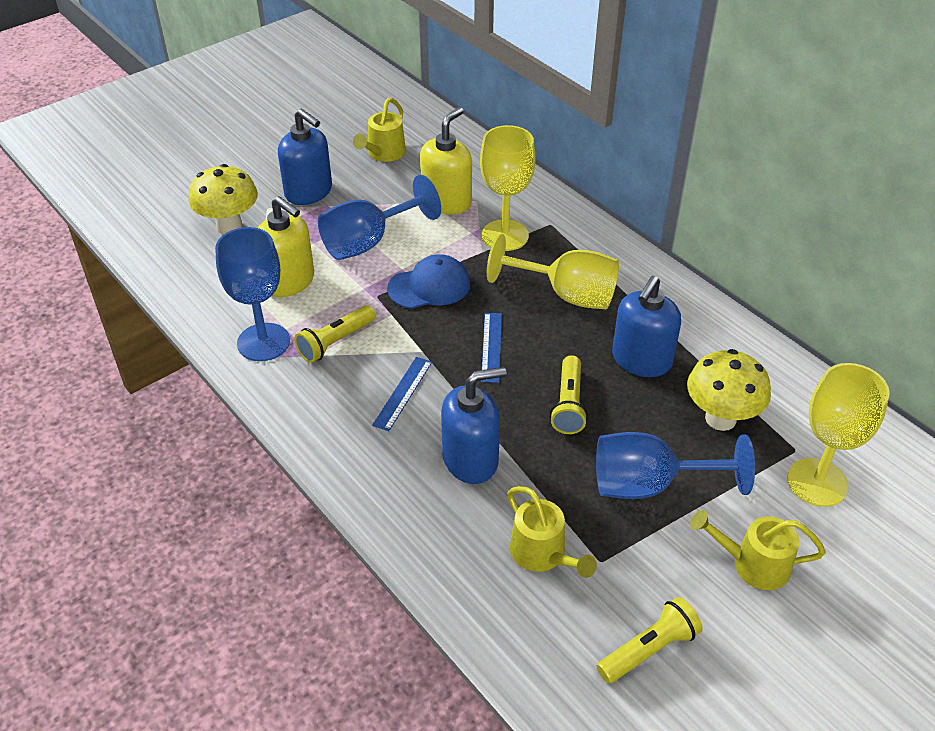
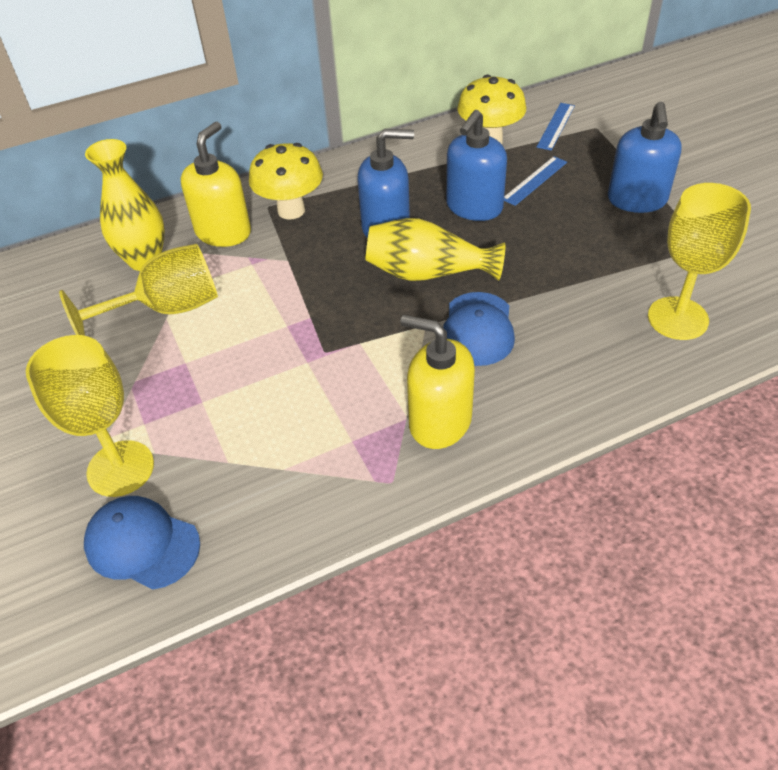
blue cap: 1 -> 2
blue goblet: 3 -> 0
yellow flashlight: 3 -> 0
yellow vase: 0 -> 2
yellow watering can: 3 -> 0

